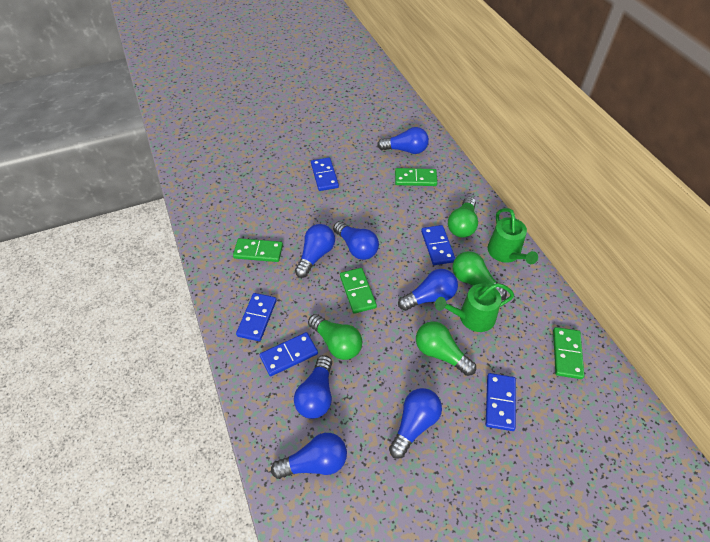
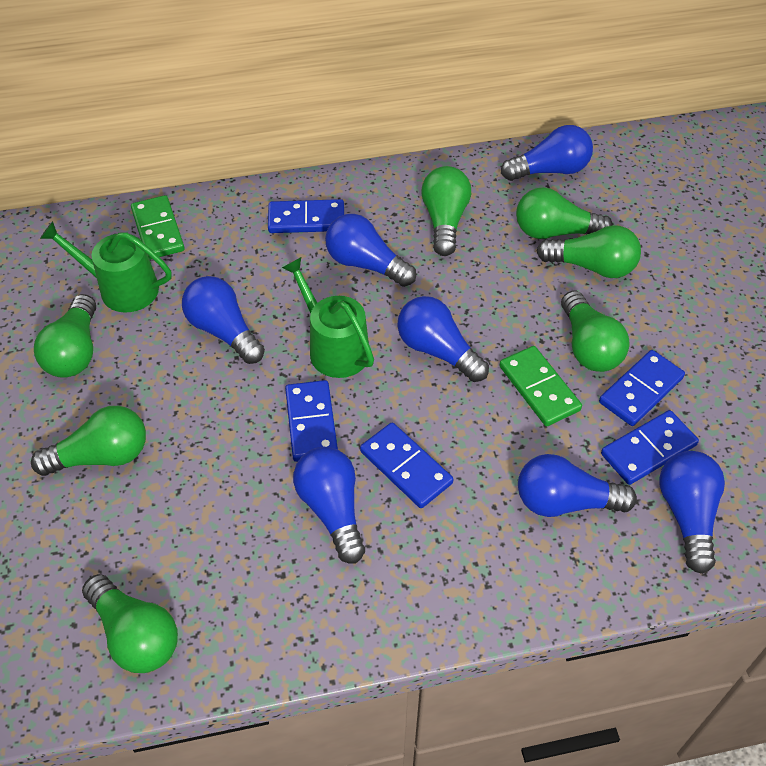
green domino: 4 -> 2
green light bulb: 4 -> 7

